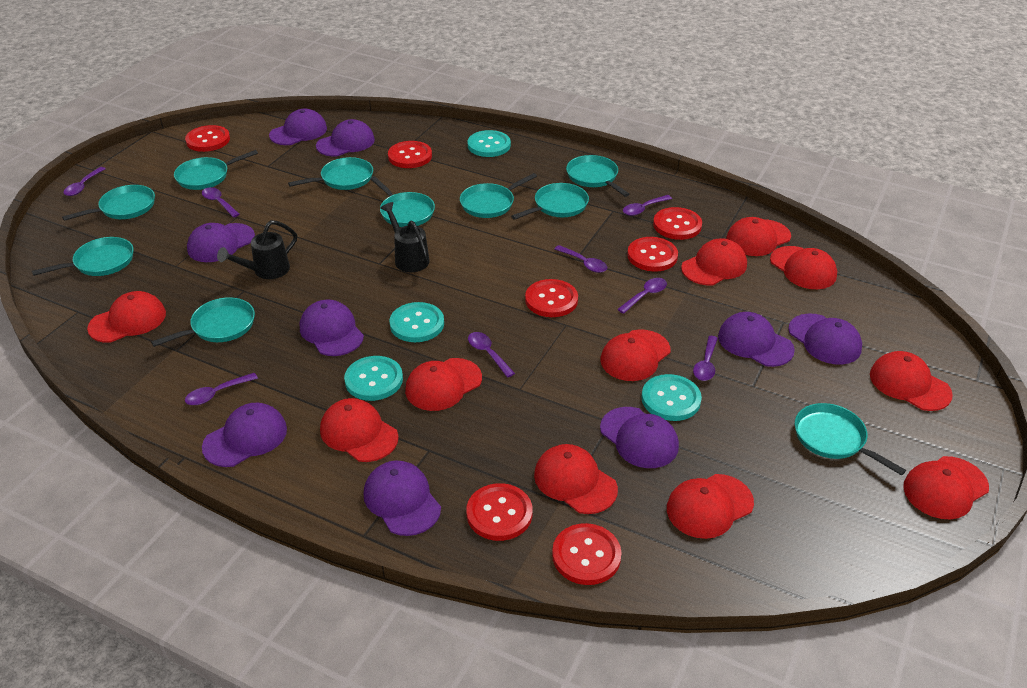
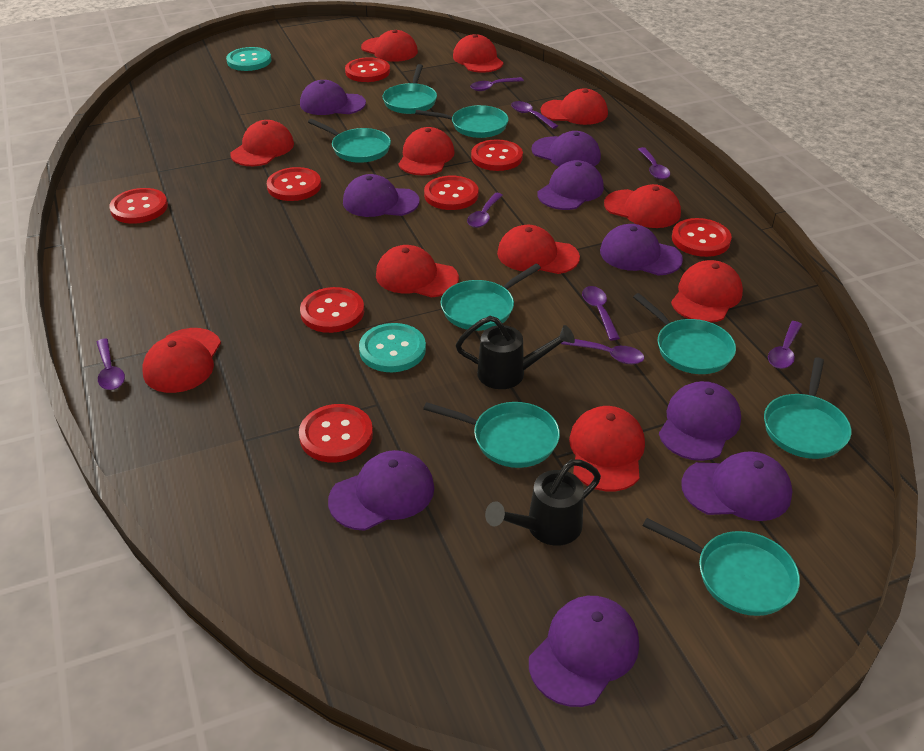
red button: 7 -> 8
turquoise button: 4 -> 2
turquoise pan: 10 -> 8

